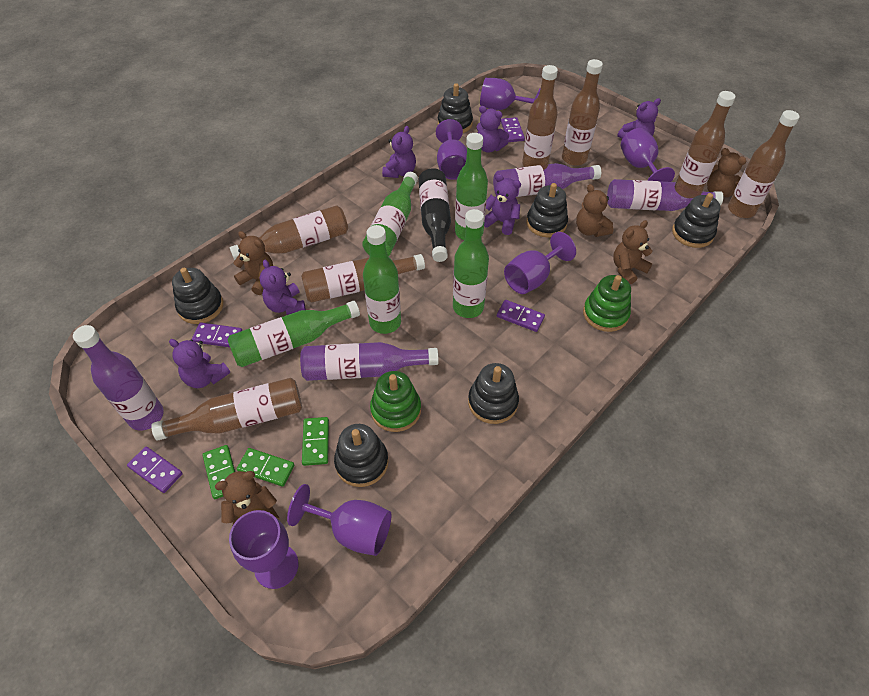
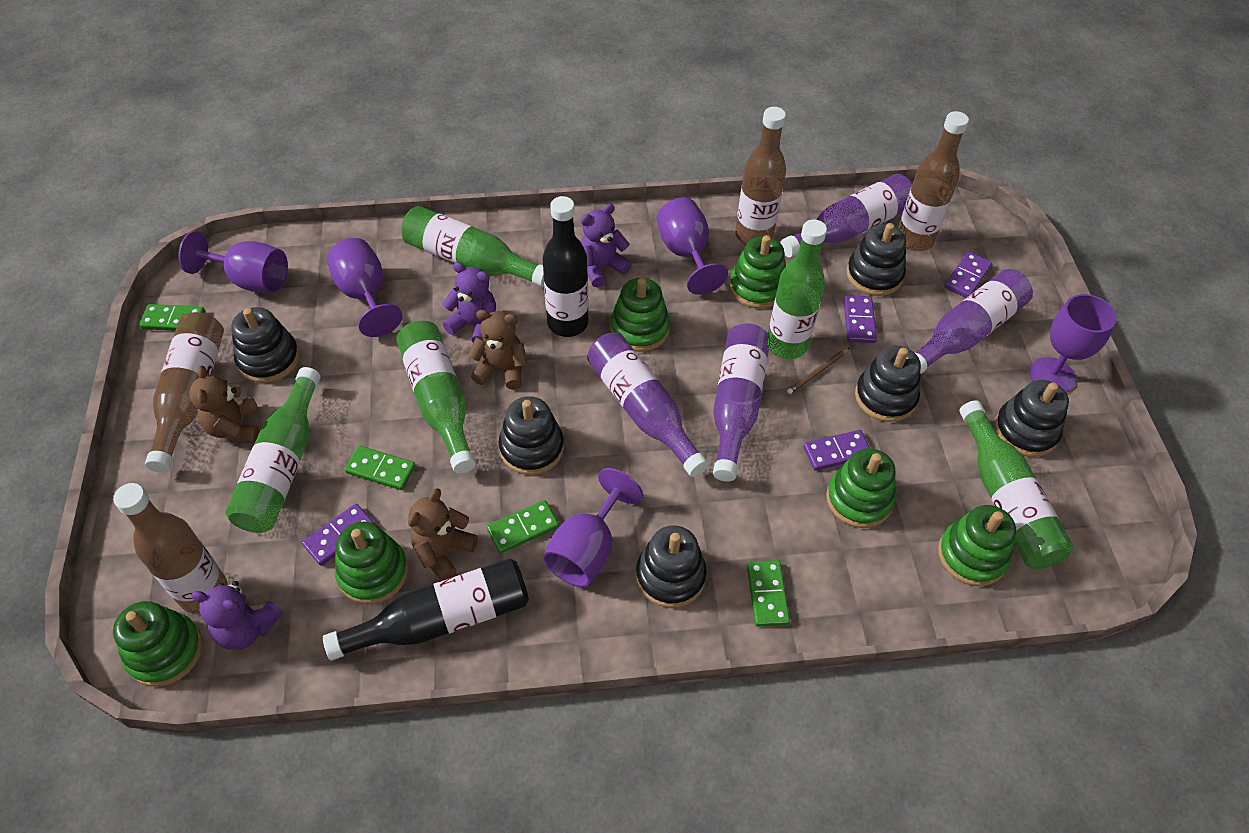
black bottle: 1 -> 2
brown bottle: 7 -> 4
brown pencil: 0 -> 1
brown teddy bear: 5 -> 3
green domino: 3 -> 4
green stacking toy: 2 -> 6
purple goblet: 6 -> 5
purple teddy bear: 6 -> 3

